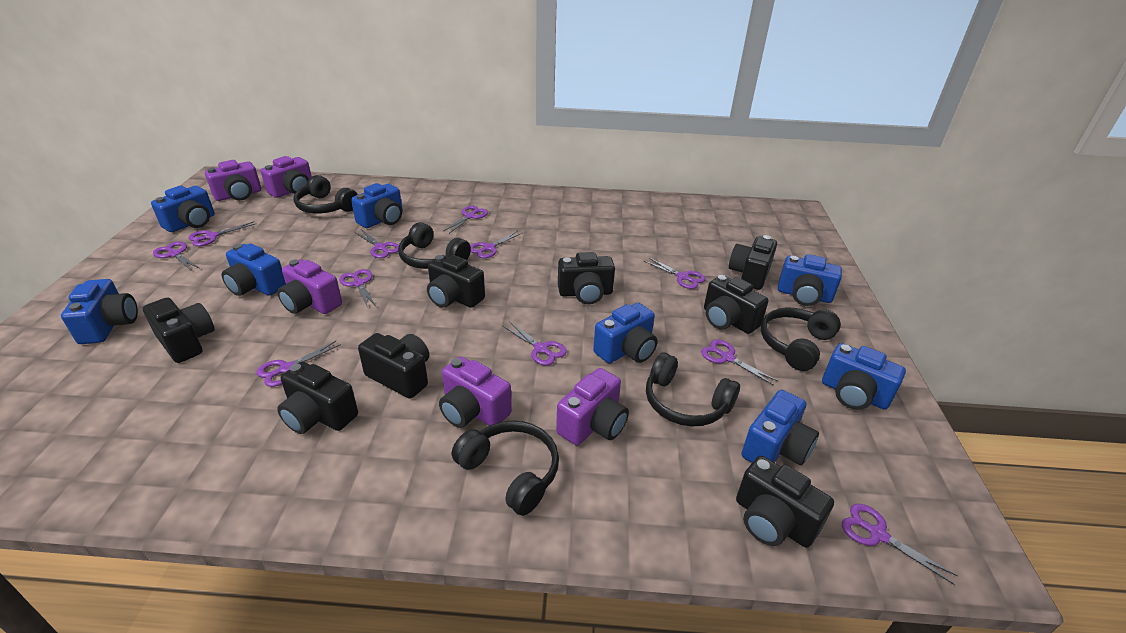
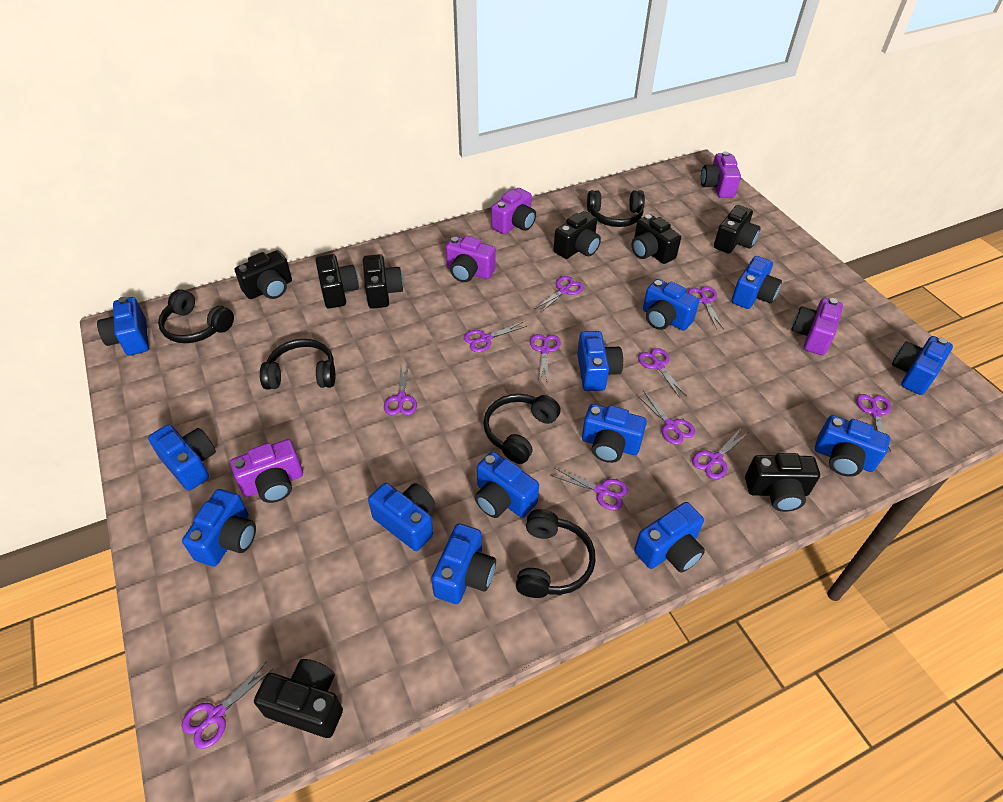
blue camera: 8 -> 13

